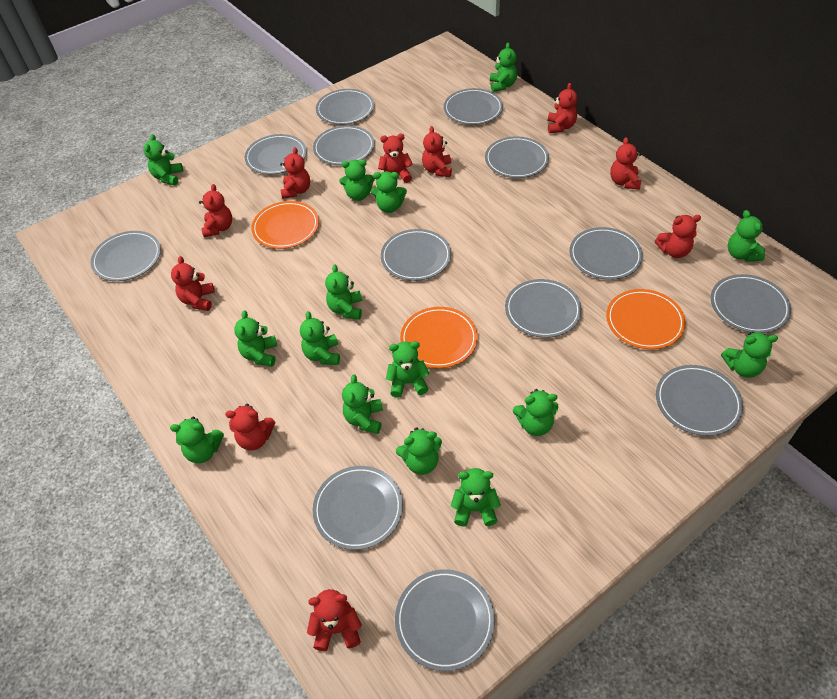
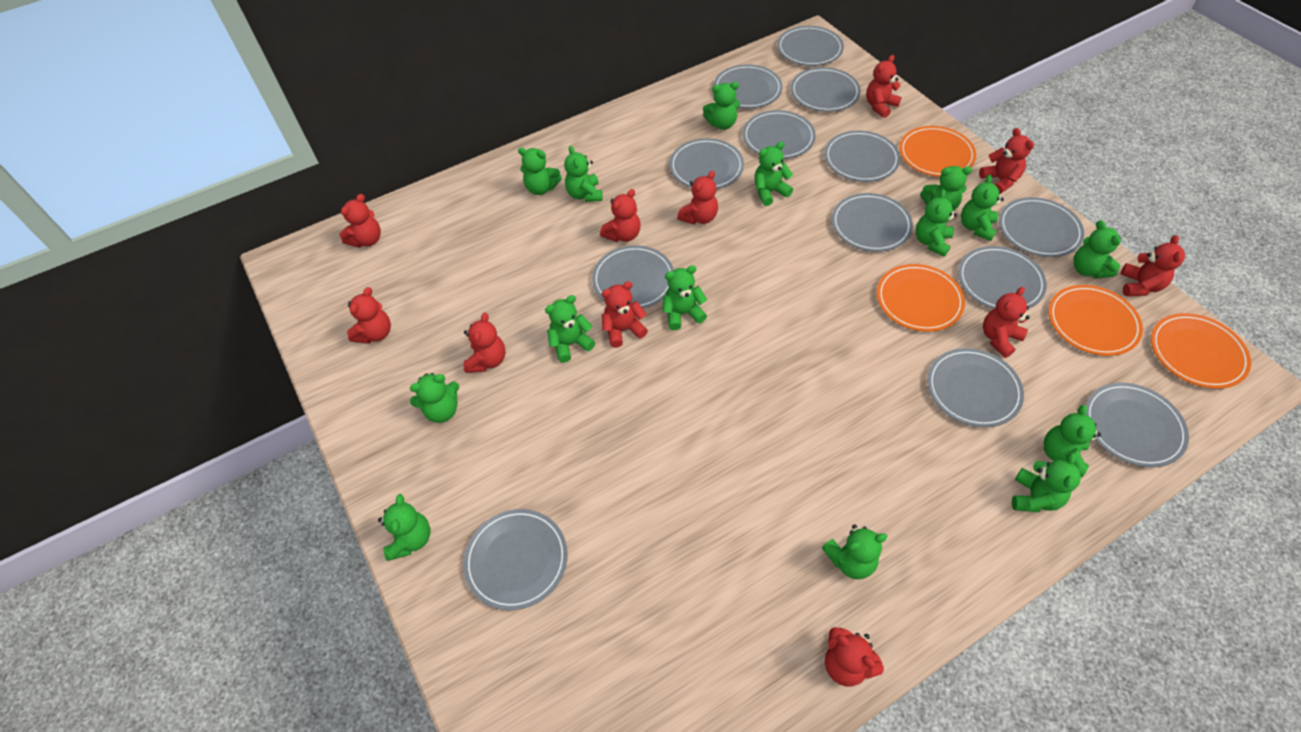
orange plate: 3 -> 4
red teddy bear: 10 -> 11

